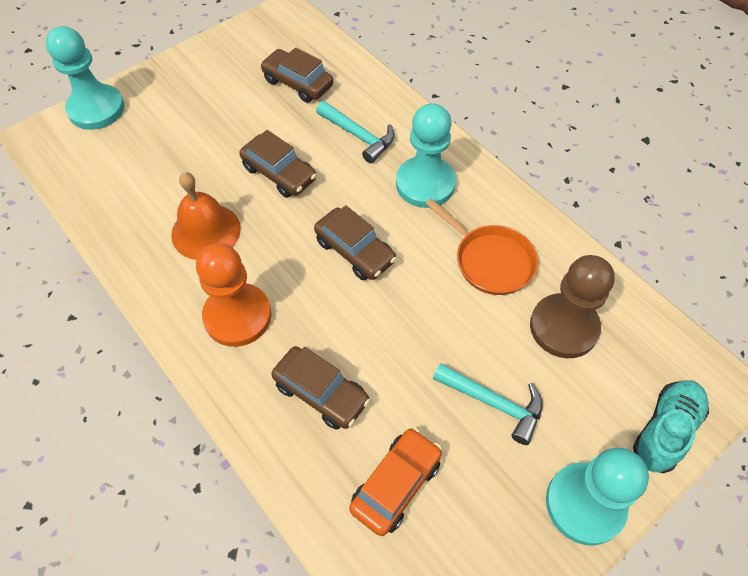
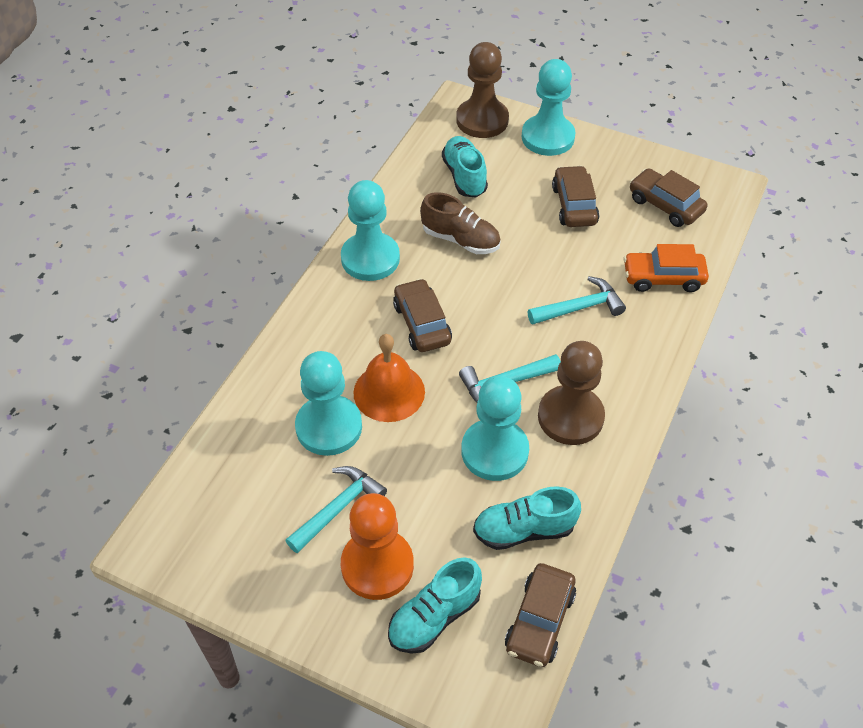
brown pawn: 1 -> 2
brown shoe: 0 -> 1
orange pan: 1 -> 0
turquoise hammer: 2 -> 3
turquoise pawn: 3 -> 4
turquoise shoe: 1 -> 3

